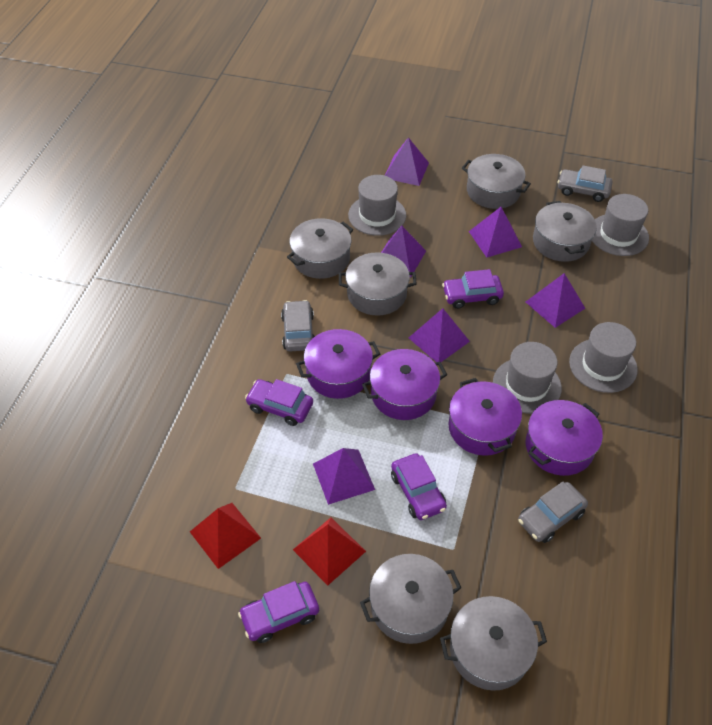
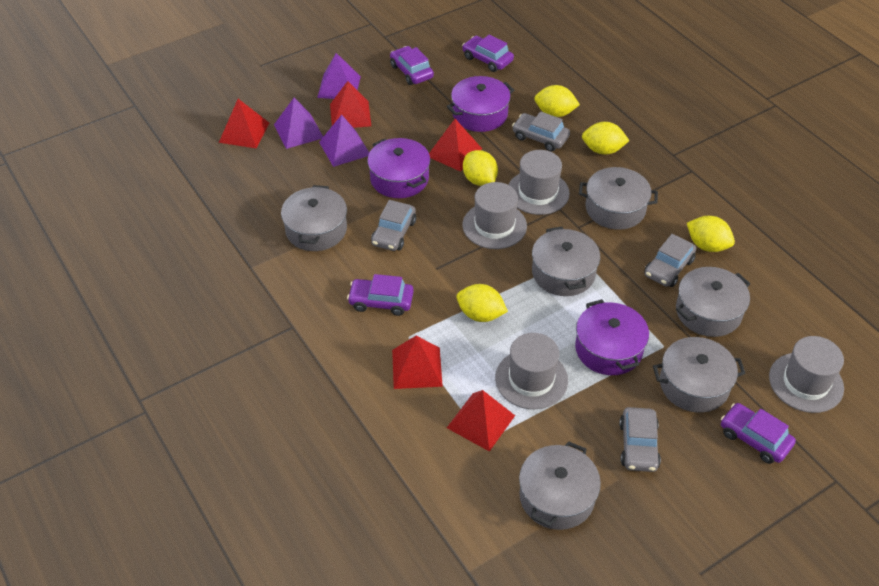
grey car: 3 -> 4
purple pot: 4 -> 3
purple pyramid: 6 -> 3
red pyramid: 2 -> 5
yellow lemon: 0 -> 5

